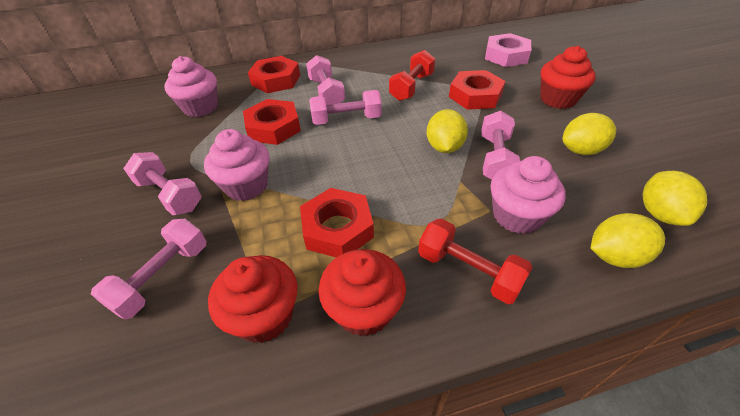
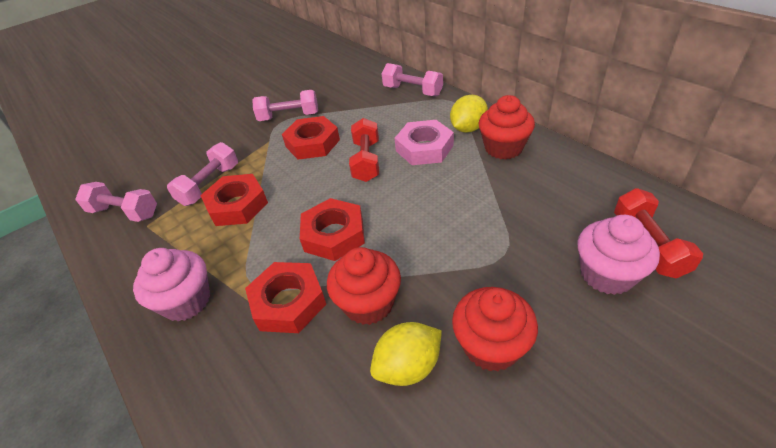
pink cupcake: 3 -> 2
pink dumbbell: 5 -> 4
yellow lemon: 4 -> 2

